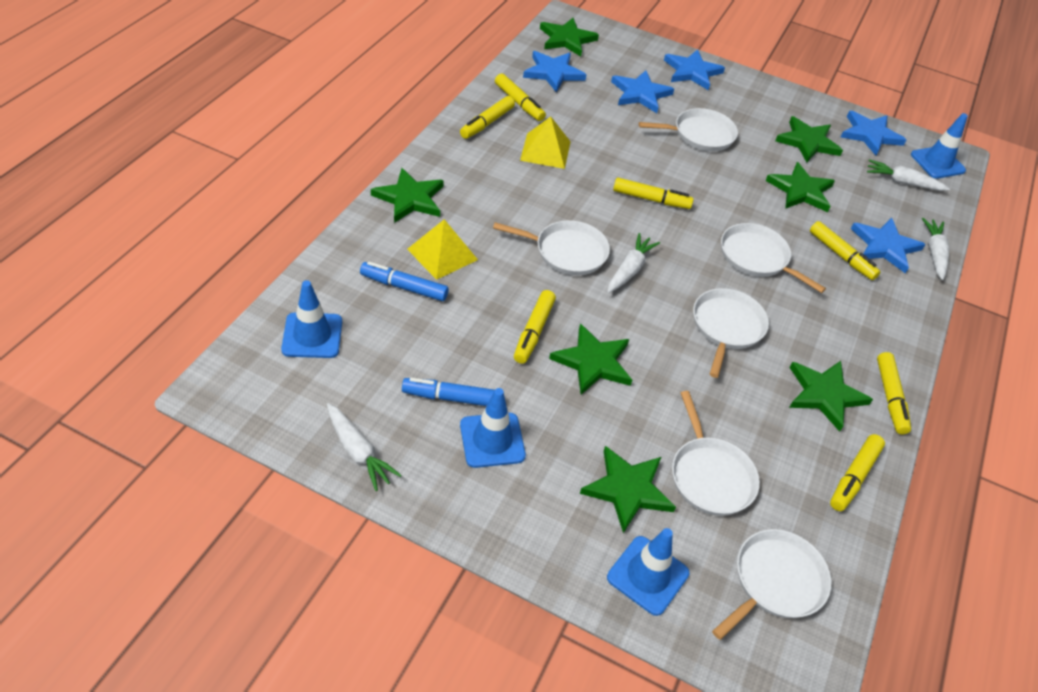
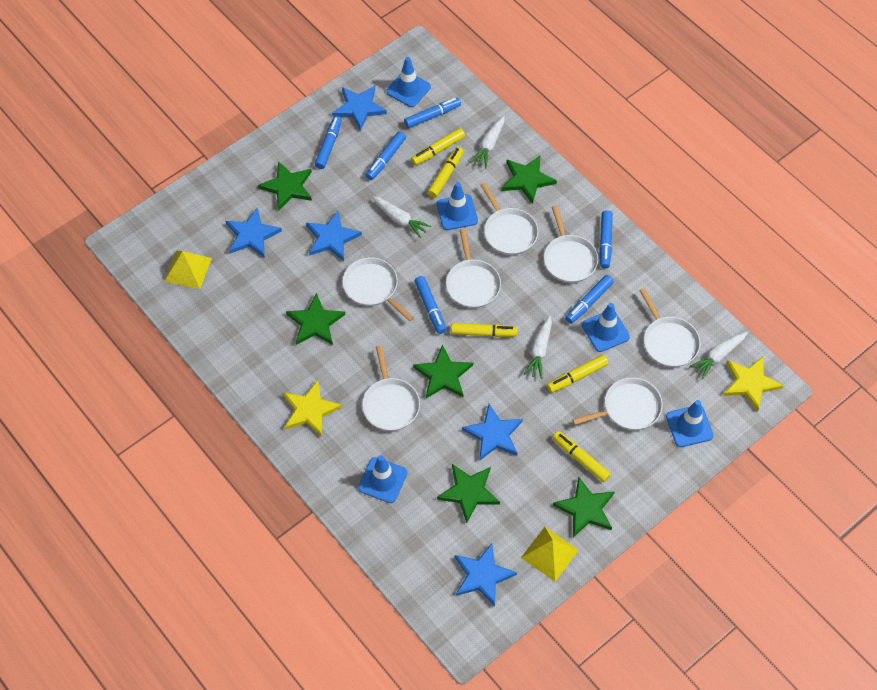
blue marker: 2 -> 6
blue traffic cone: 4 -> 5
green star: 7 -> 6
white pan: 6 -> 7
yellow marker: 7 -> 5
yellow star: 0 -> 2

